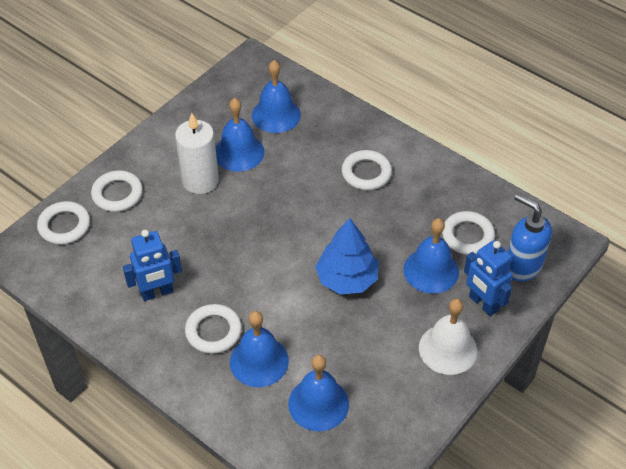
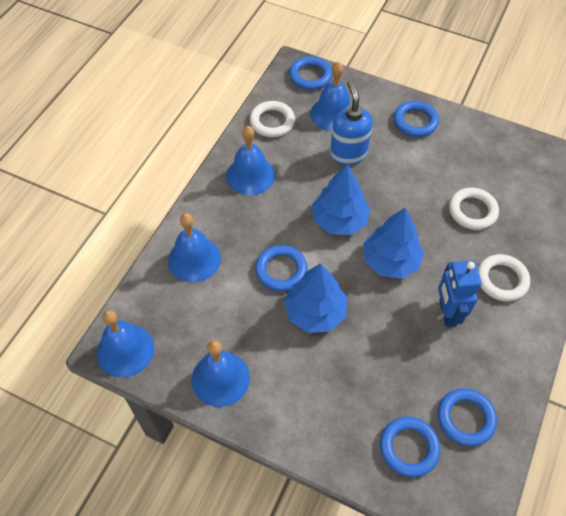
blue ring: 0 -> 5
blue robot: 2 -> 1
blue tree: 1 -> 3
white bell: 1 -> 0
white candle: 1 -> 0
white ring: 5 -> 3

